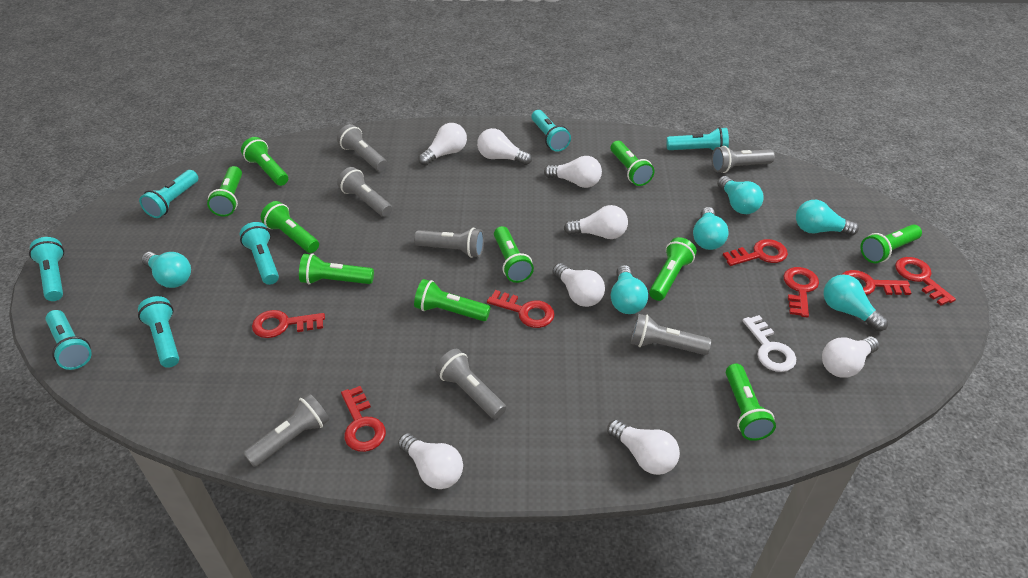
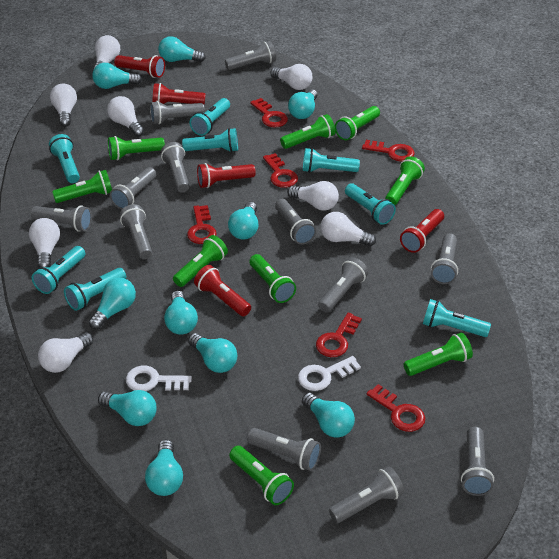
green flashlight: 10 -> 9
grey flashlight: 7 -> 12
red flashlight: 0 -> 5
red key: 7 -> 6
turquoise flashlight: 7 -> 8
turquoise light bulb: 6 -> 10
white key: 1 -> 2

